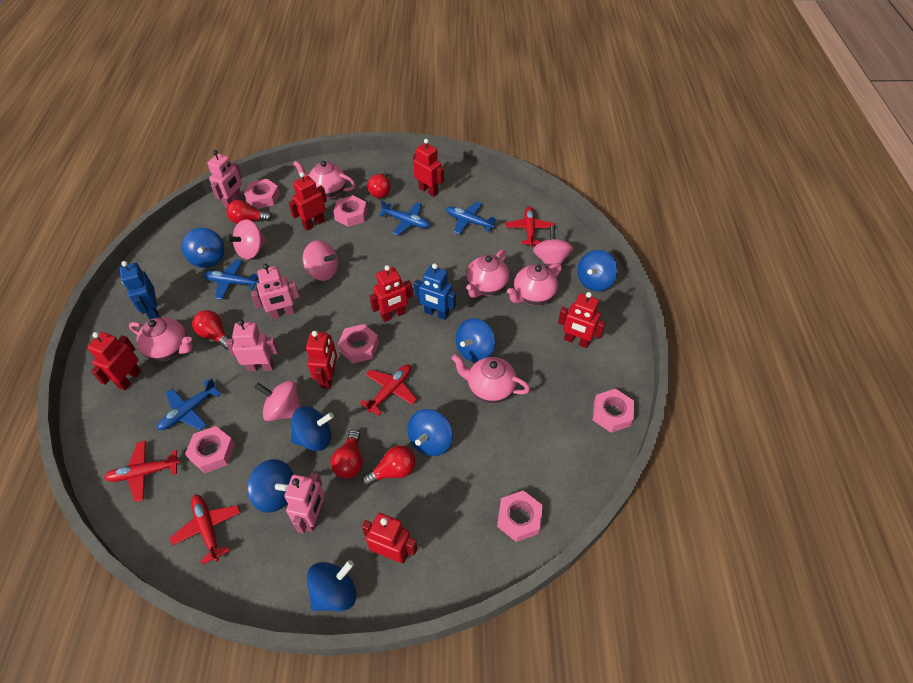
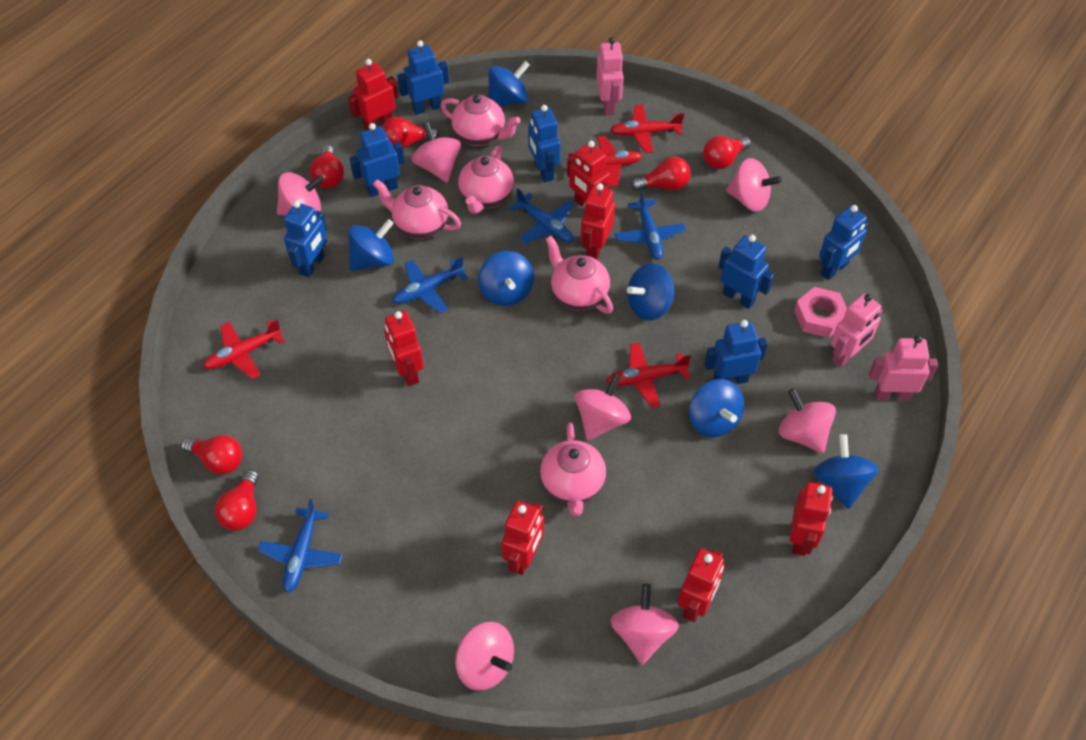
blue robot: 2 -> 7
blue spinning top: 7 -> 6
pink nut: 6 -> 1
pink robot: 4 -> 3
pink spinning top: 4 -> 7
red light bulb: 5 -> 6

